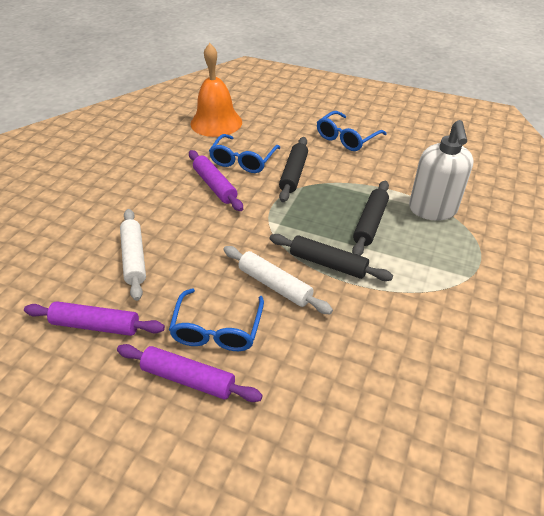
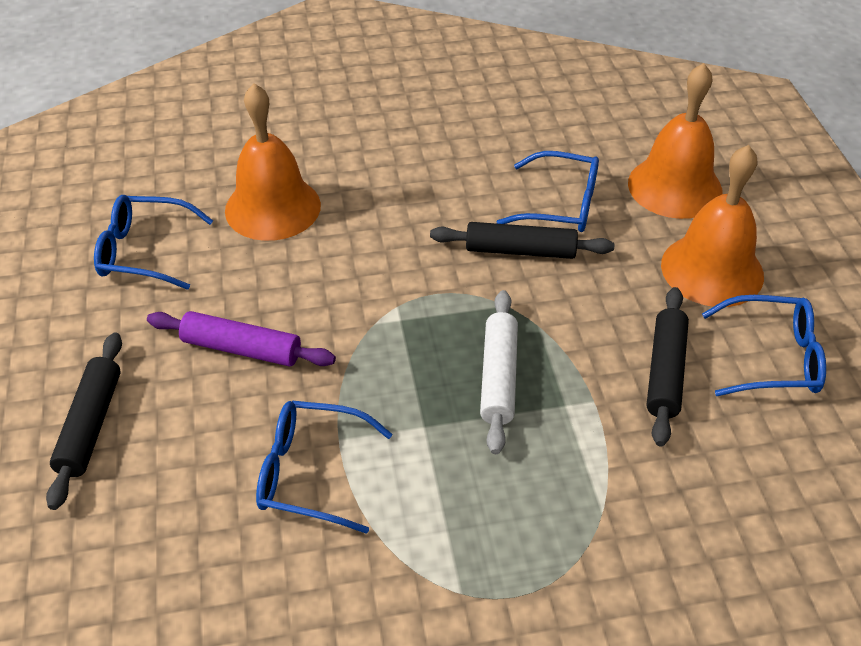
blue glasses: 3 -> 4
orange bell: 1 -> 3
purple rolling pin: 3 -> 1
white rolling pin: 2 -> 1
white soap dispenser: 1 -> 0

